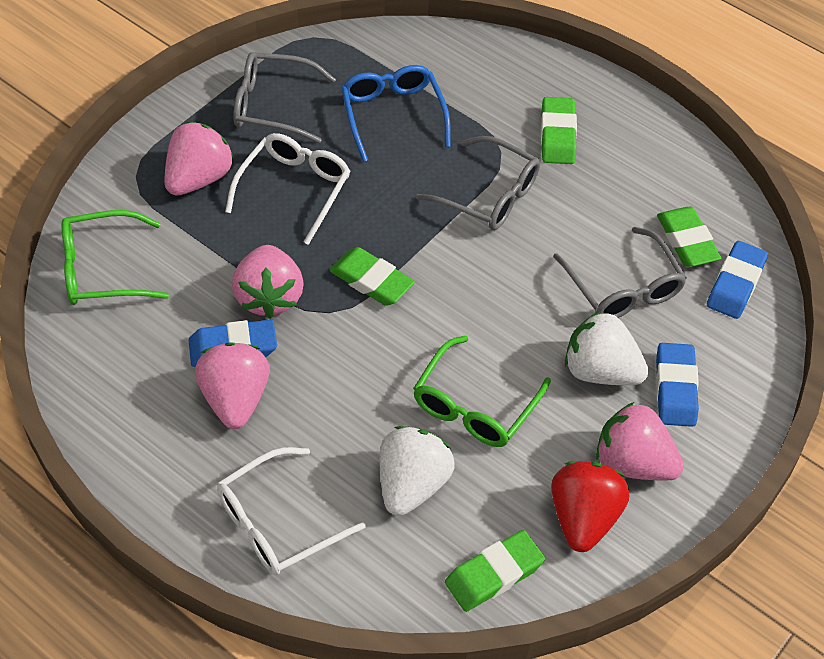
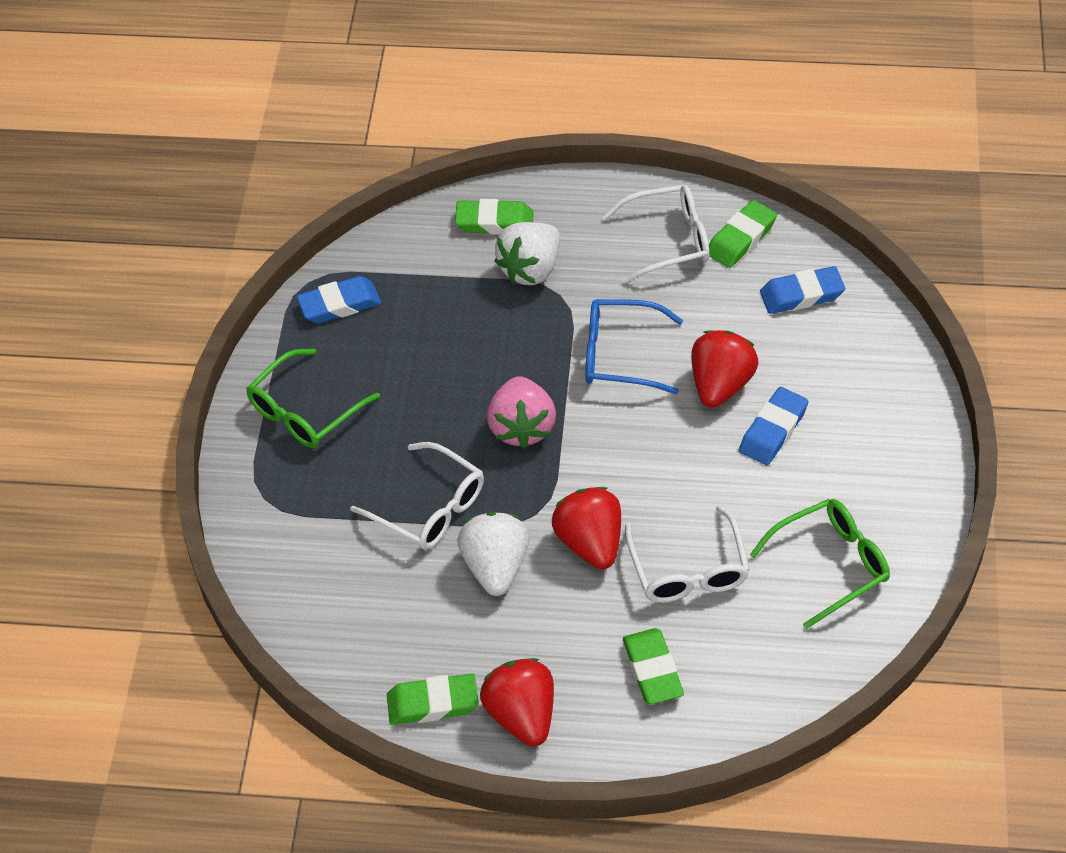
grey glasses: 3 -> 0
pink strawberry: 4 -> 1
red strawberry: 1 -> 3
white glasses: 2 -> 3

